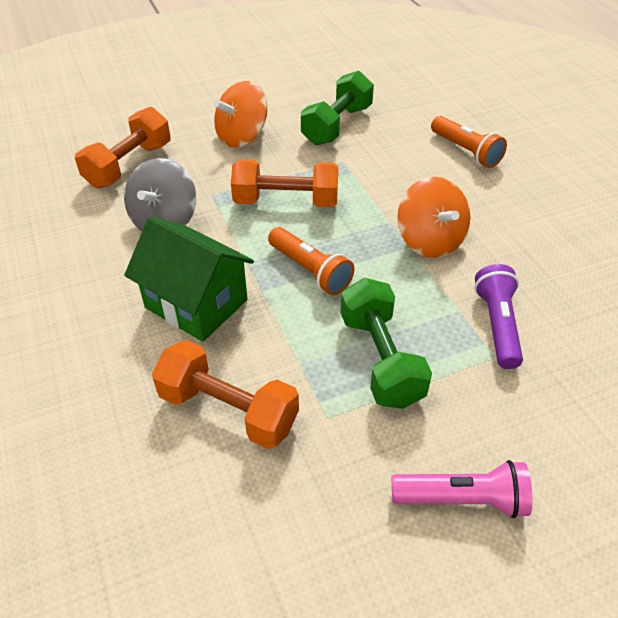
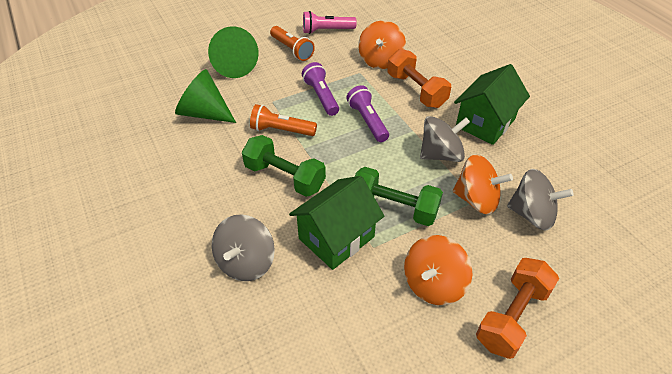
green cone: 0 -> 2
green house: 1 -> 2
grey spinning top: 1 -> 3
orange dumbbell: 3 -> 2
orange spinning top: 2 -> 3
purple flashlight: 1 -> 2

